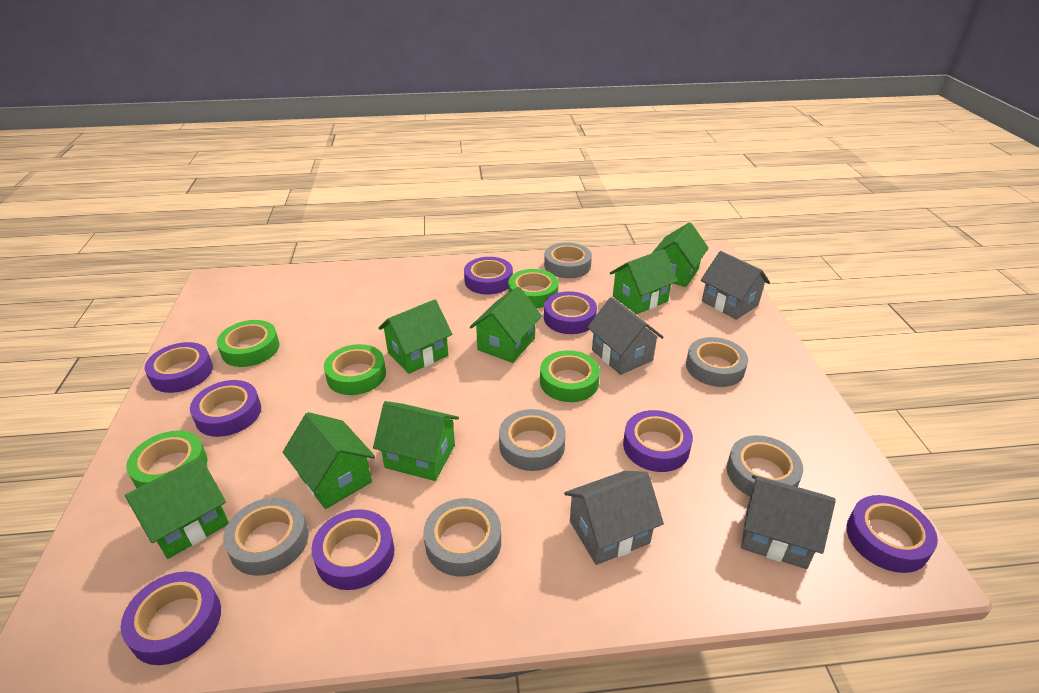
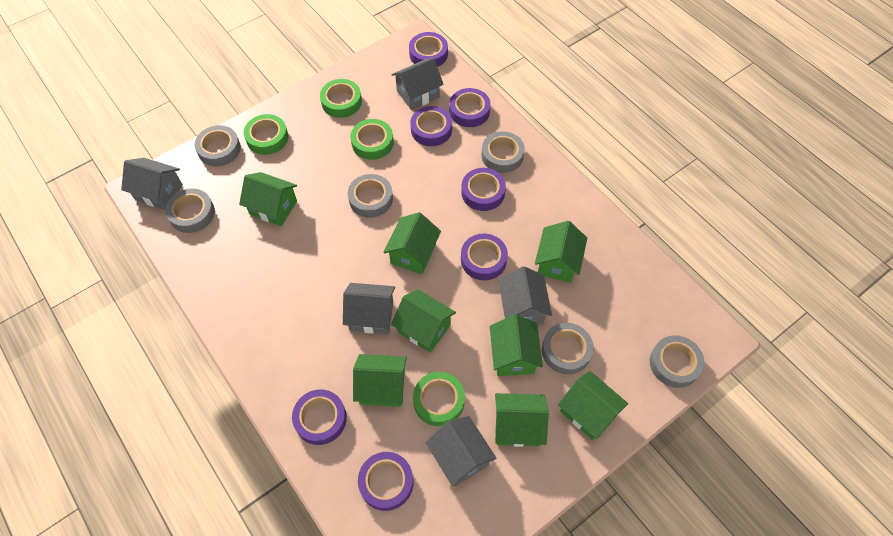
green house: 7 -> 8
green tape: 5 -> 4
grey house: 4 -> 5
purple tape: 8 -> 7

